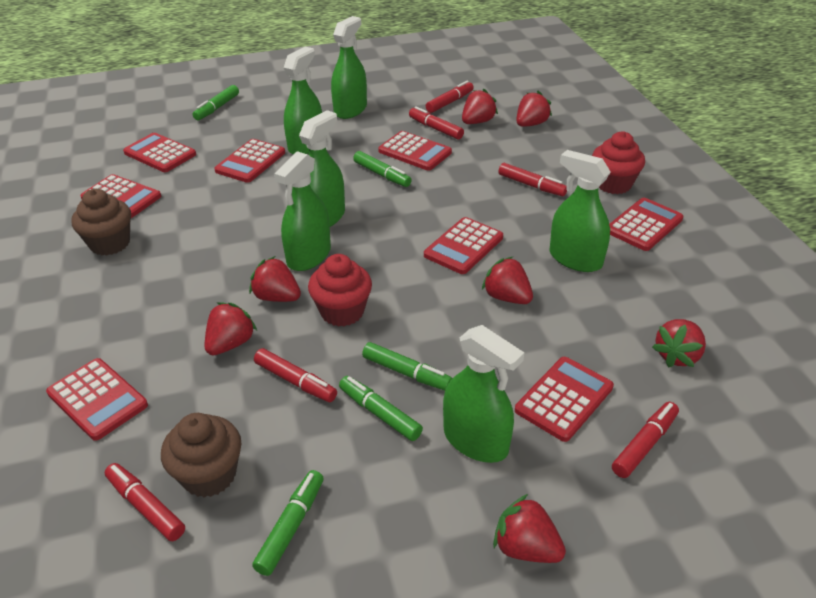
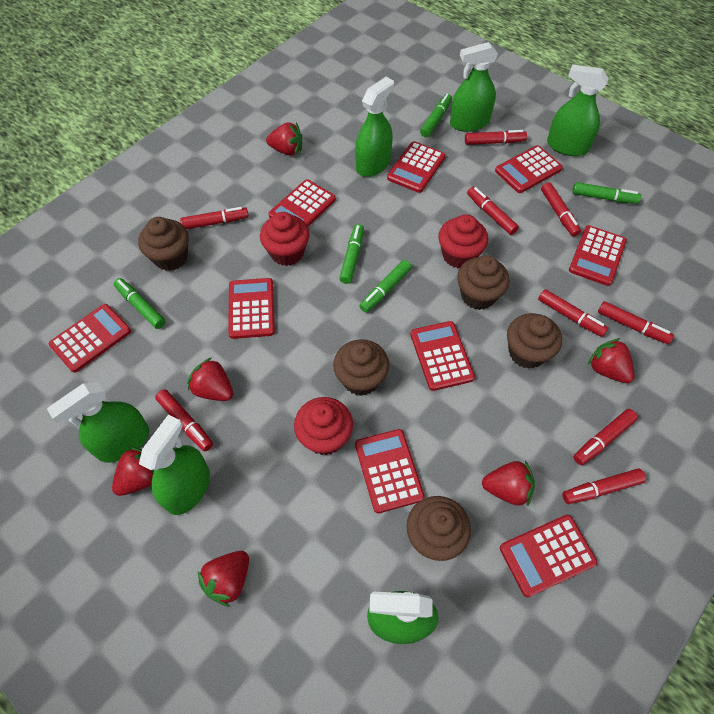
brown cupcake: 2 -> 5
red calculator: 8 -> 9
red cupcake: 2 -> 3
red marker: 6 -> 9
red strawberry: 7 -> 6

